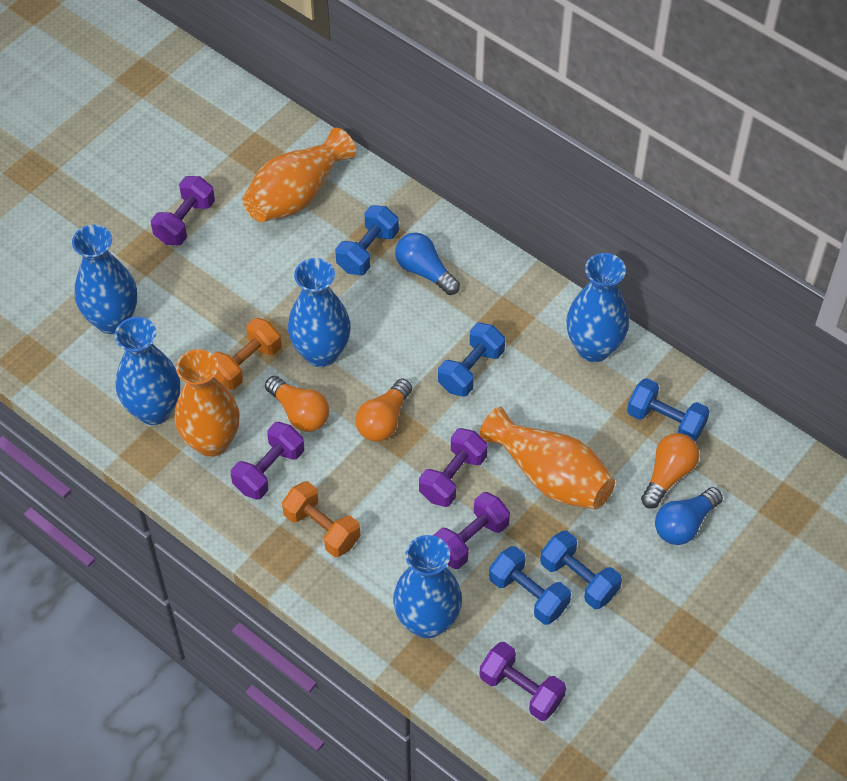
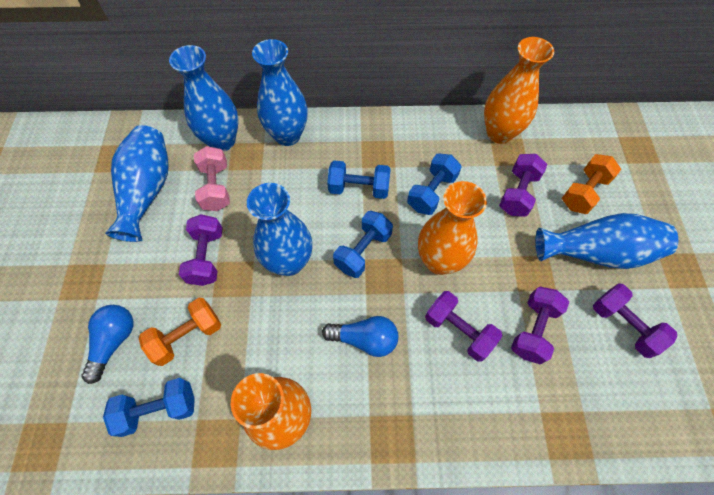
blue dumbbell: 5 -> 4
orange light bulb: 3 -> 0
pink dumbbell: 0 -> 1

